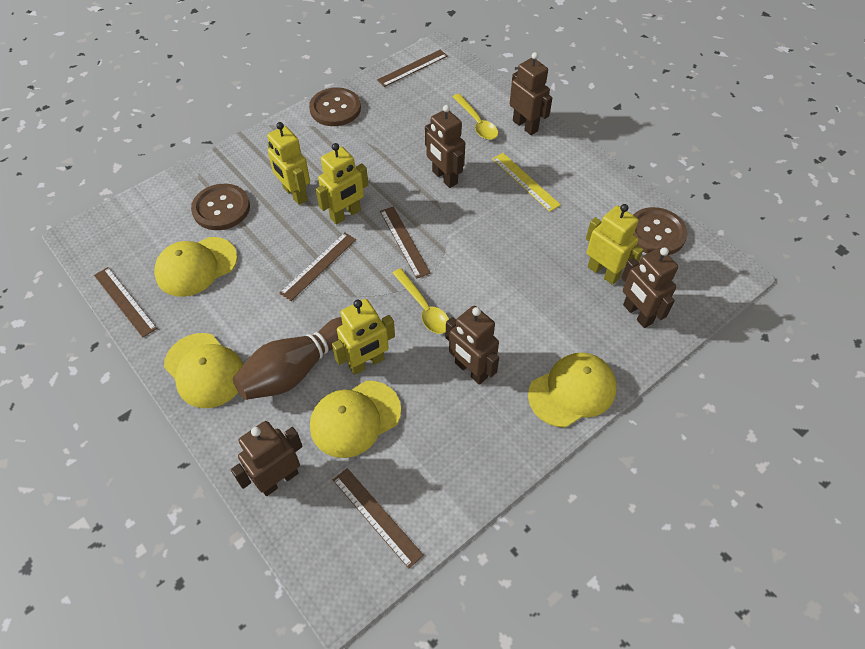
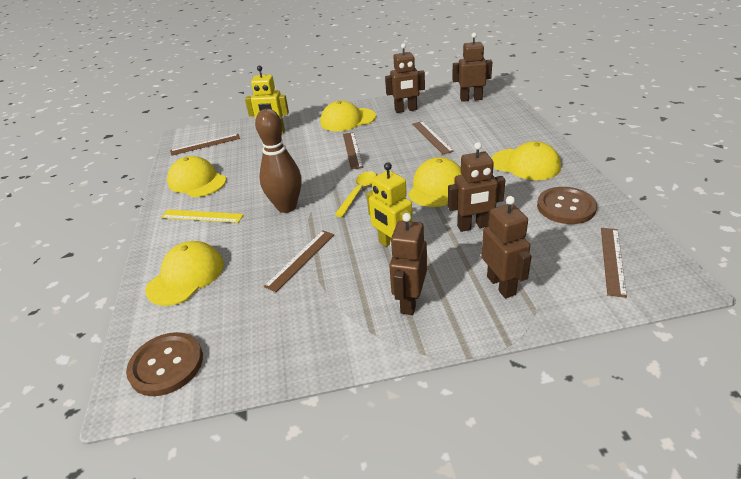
brown button: 3 -> 2
yellow cap: 4 -> 5
yellow robot: 4 -> 2
yellow spoon: 2 -> 1

